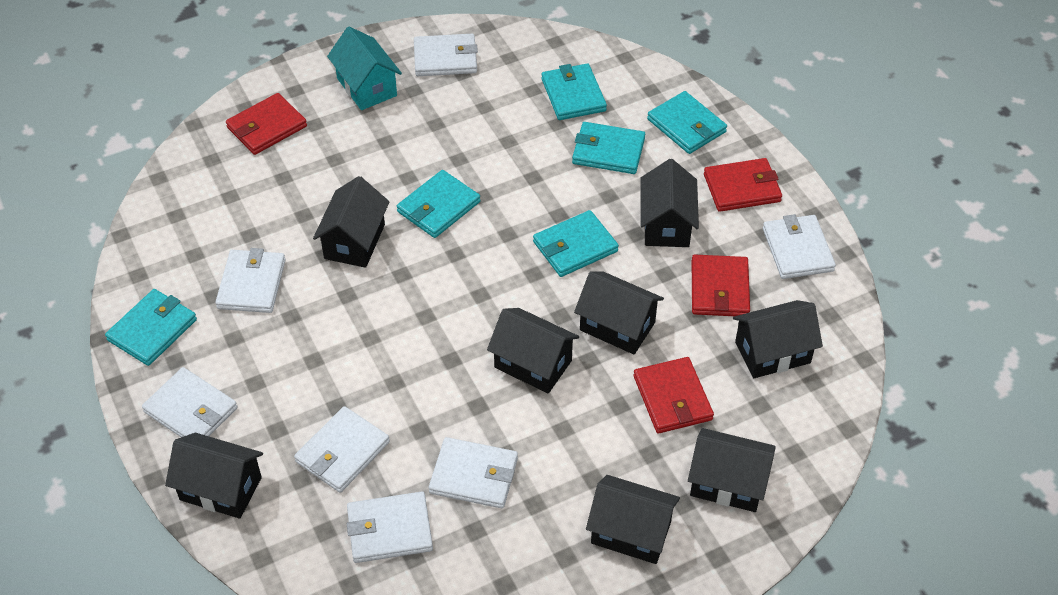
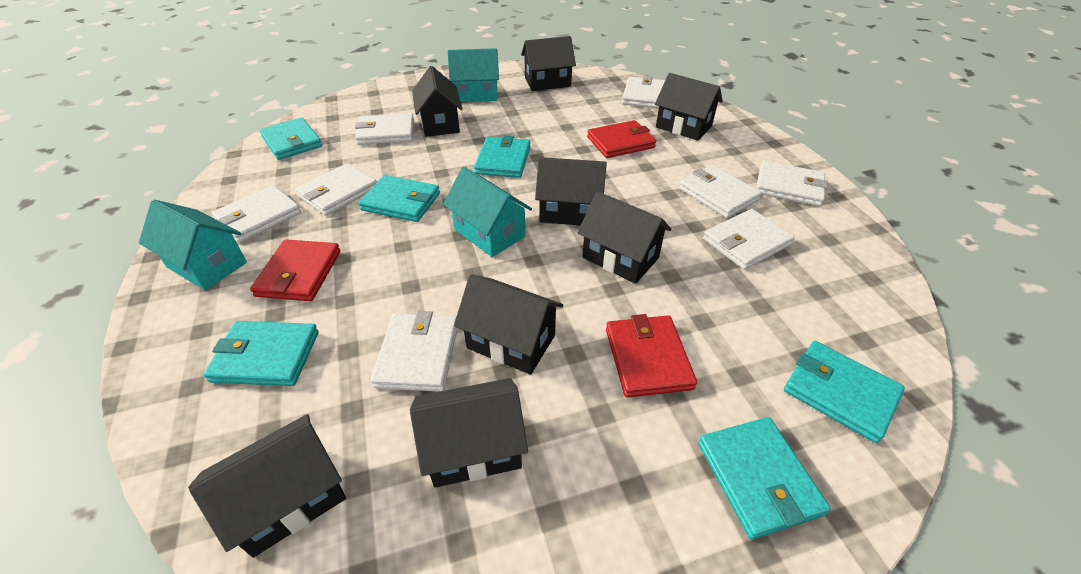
red wallet: 4 -> 3
turquoise house: 1 -> 3
white wallet: 7 -> 8

